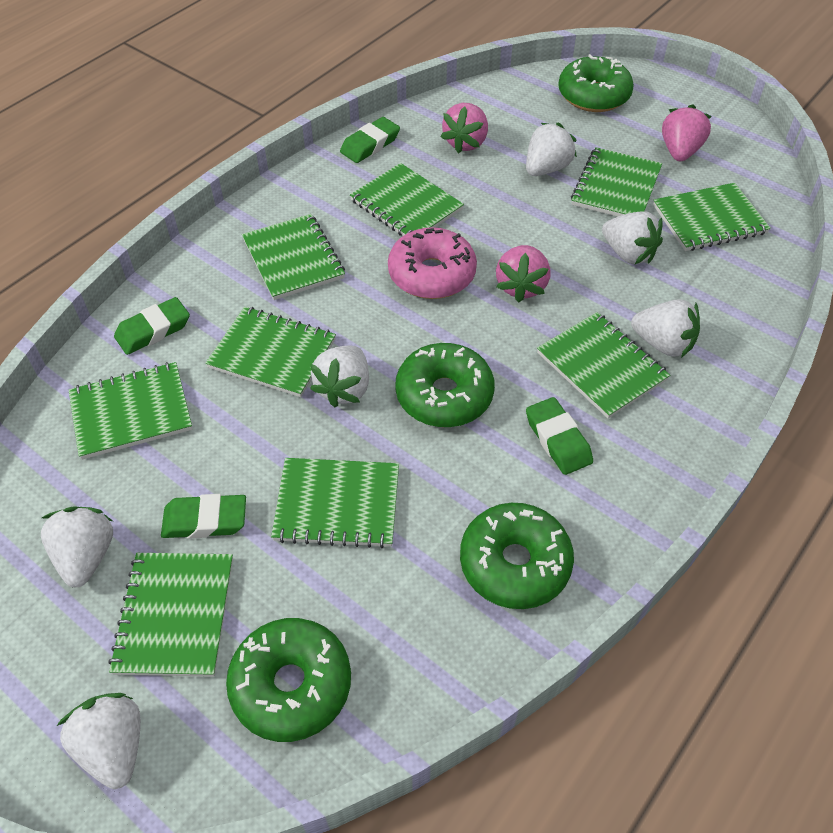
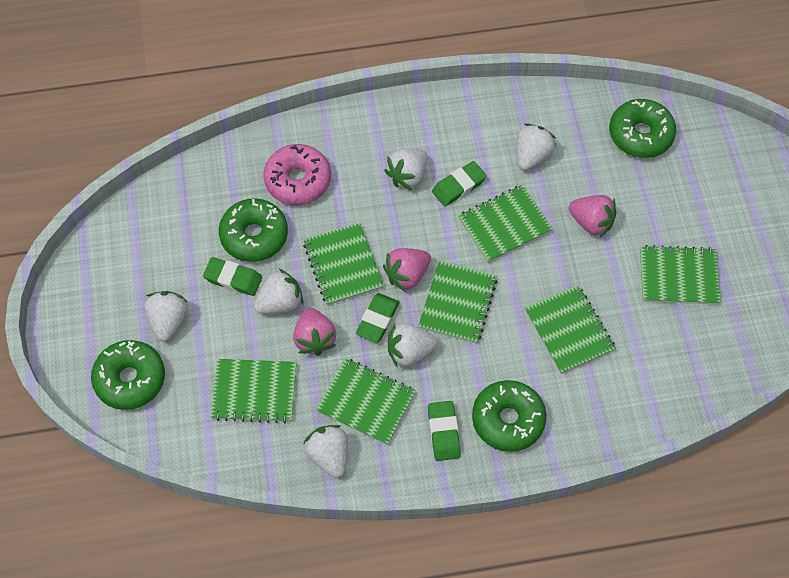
green notebook: 9 -> 7

